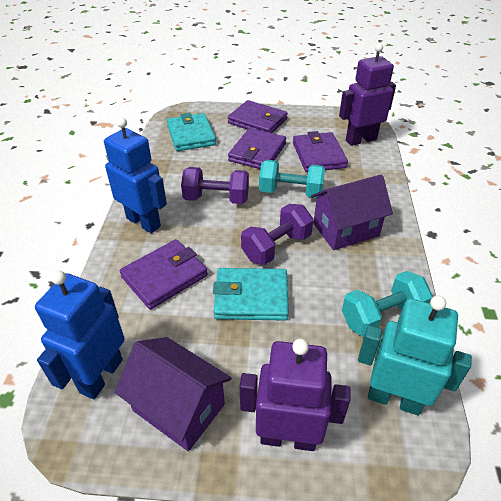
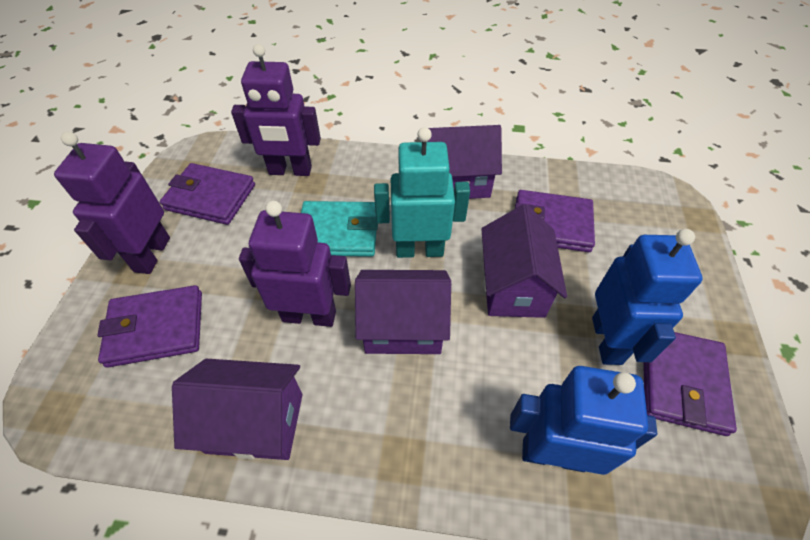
purple dumbbell: 2 -> 0
purple house: 2 -> 4
purple robot: 2 -> 3
turquoise dumbbell: 2 -> 0
turquoise wallet: 2 -> 1

